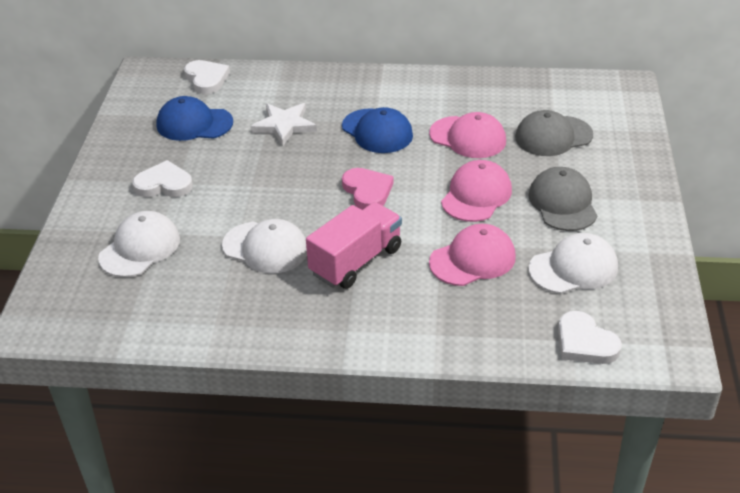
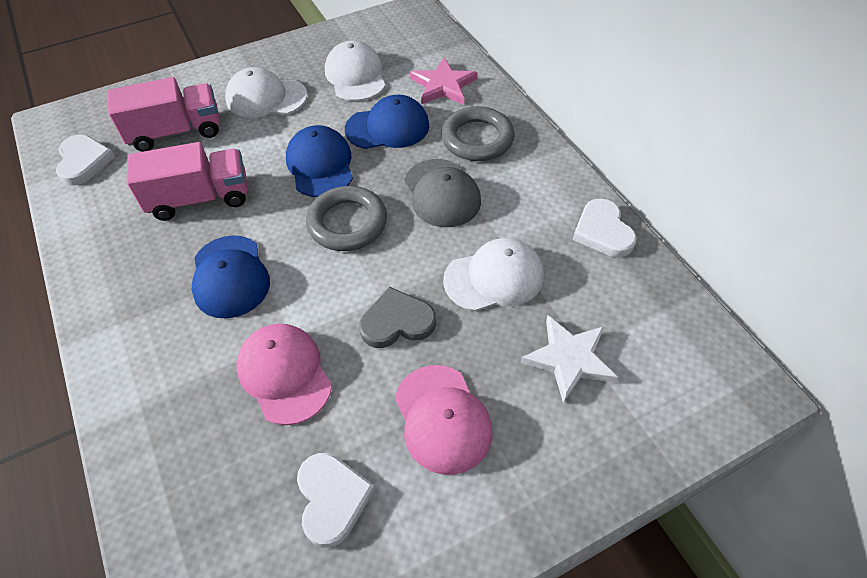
blue cap: 2 -> 3
grey cap: 2 -> 1
grey heart: 0 -> 1
grey ring: 0 -> 2
pink cap: 3 -> 2
pink heart: 1 -> 0
pink star: 0 -> 1
pink truck: 1 -> 2

